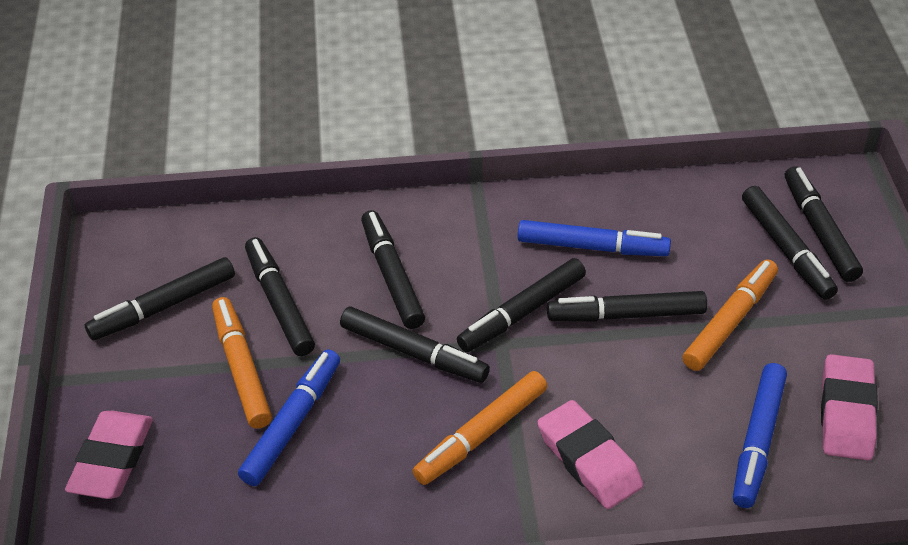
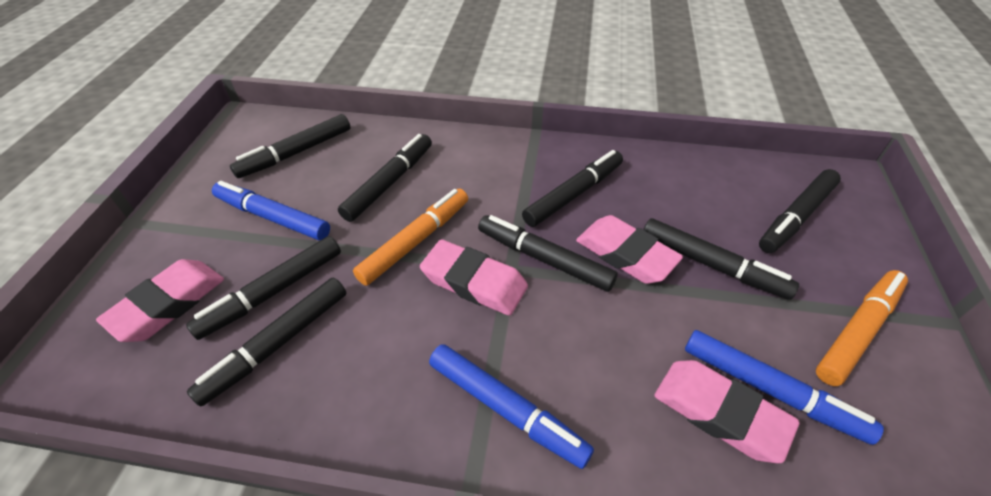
orange marker: 3 -> 2
pink eraser: 3 -> 4

